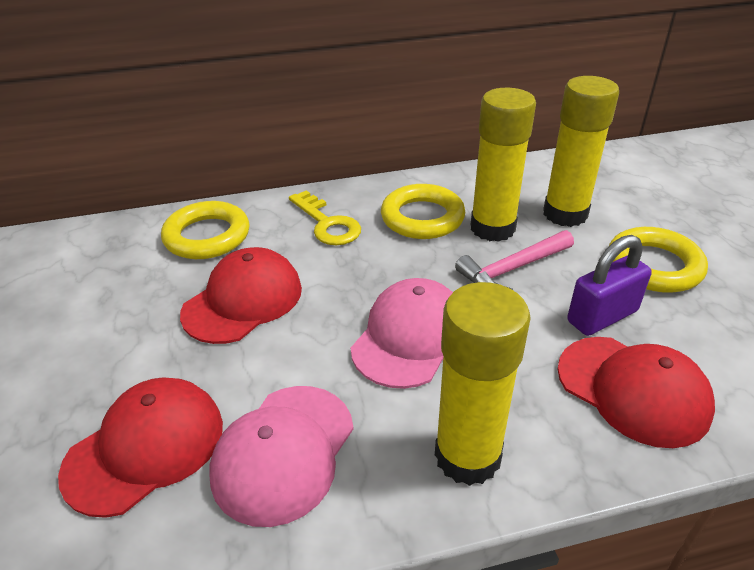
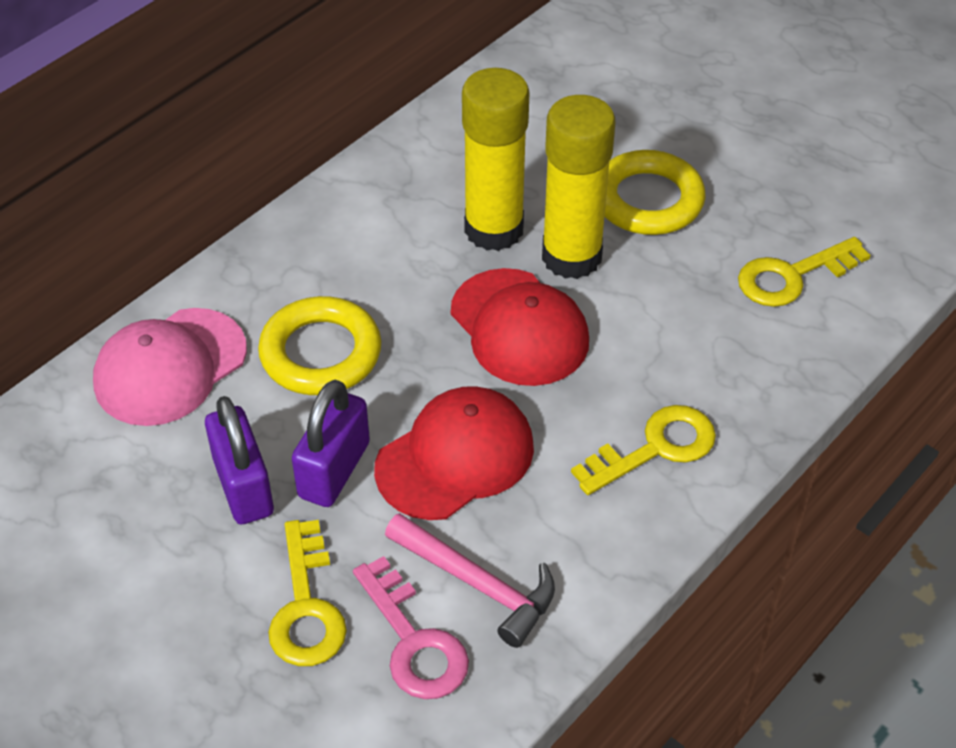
pink cap: 2 -> 1
pink key: 0 -> 1
purple padlock: 1 -> 2
red cap: 3 -> 2
yellow glue stick: 3 -> 2
yellow key: 1 -> 3
yellow ring: 3 -> 2

